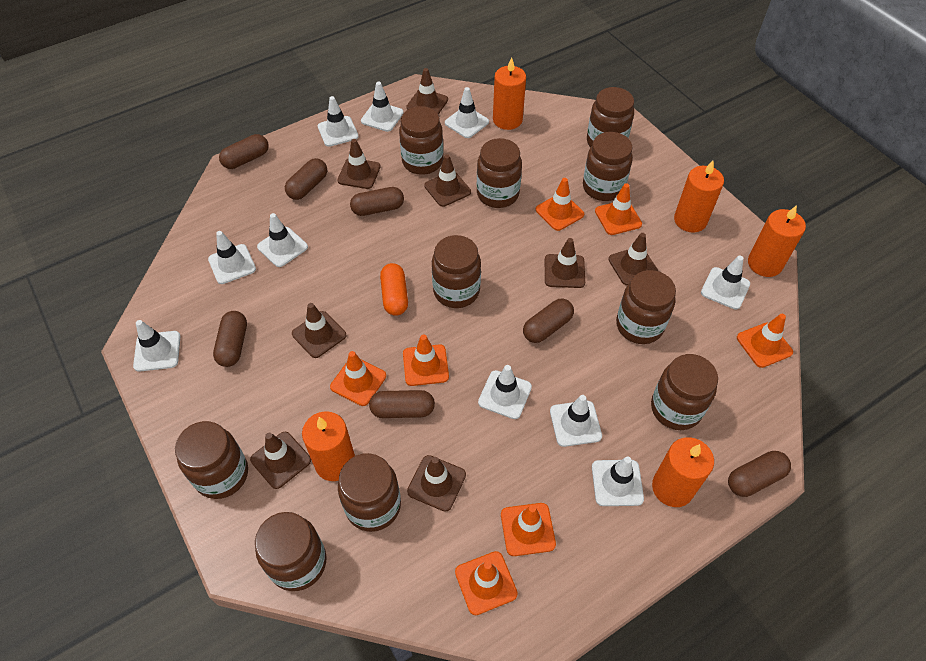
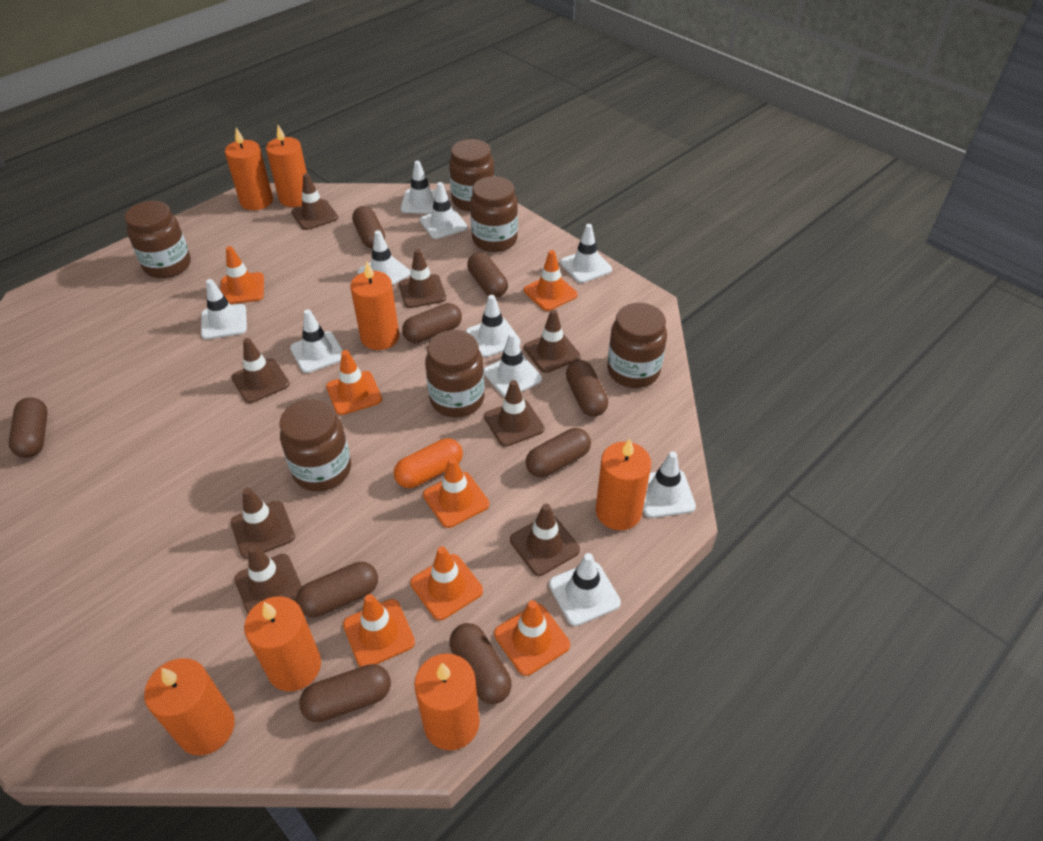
brown capsule: 7 -> 9
brown jar: 10 -> 6
orange candle: 5 -> 7

